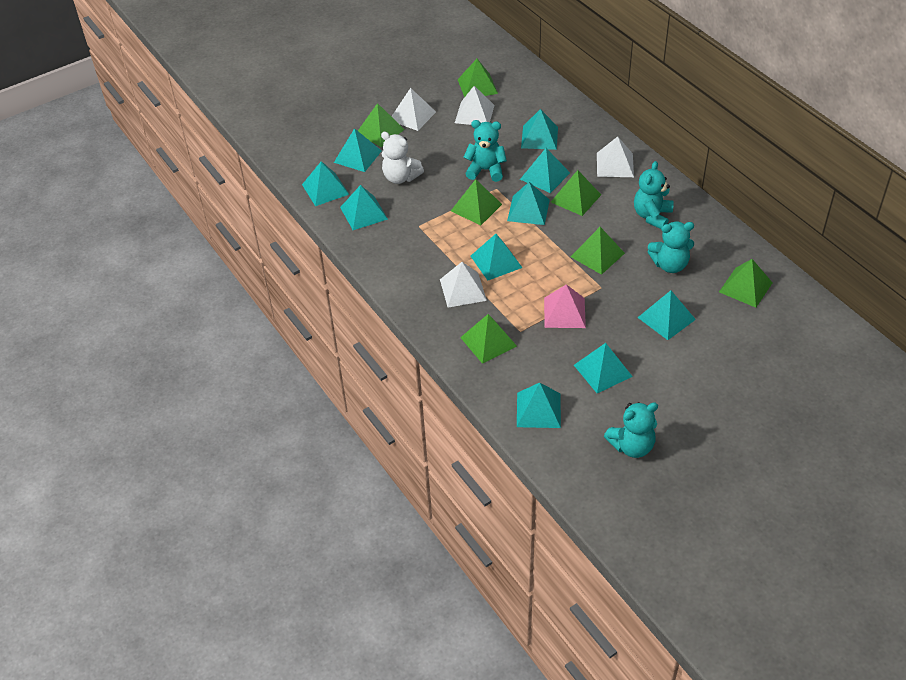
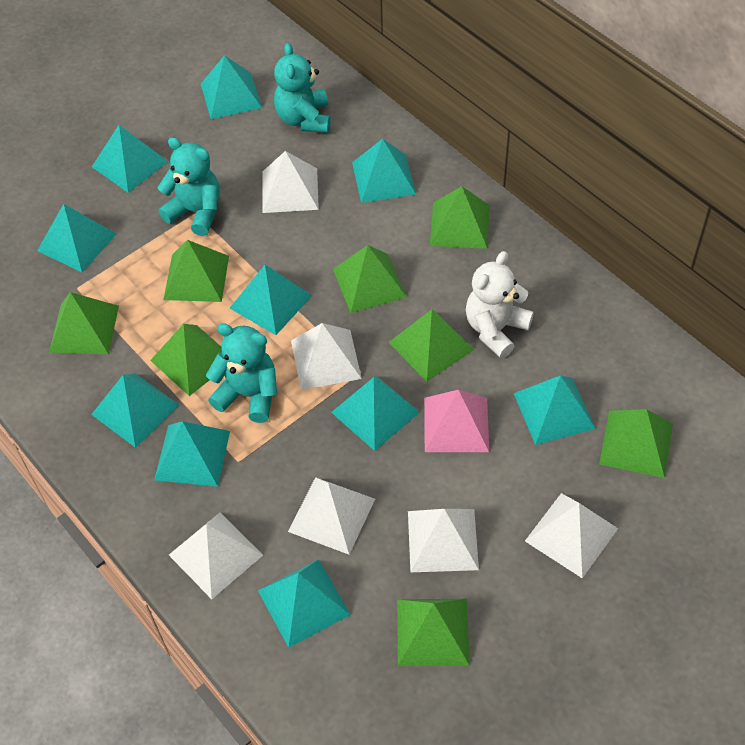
green pyramid: 7 -> 8
turquoise teddy bear: 4 -> 3
white pyramid: 4 -> 6

